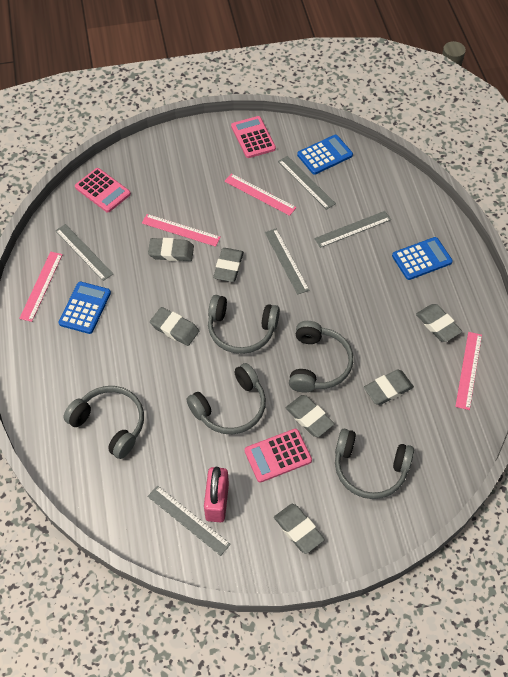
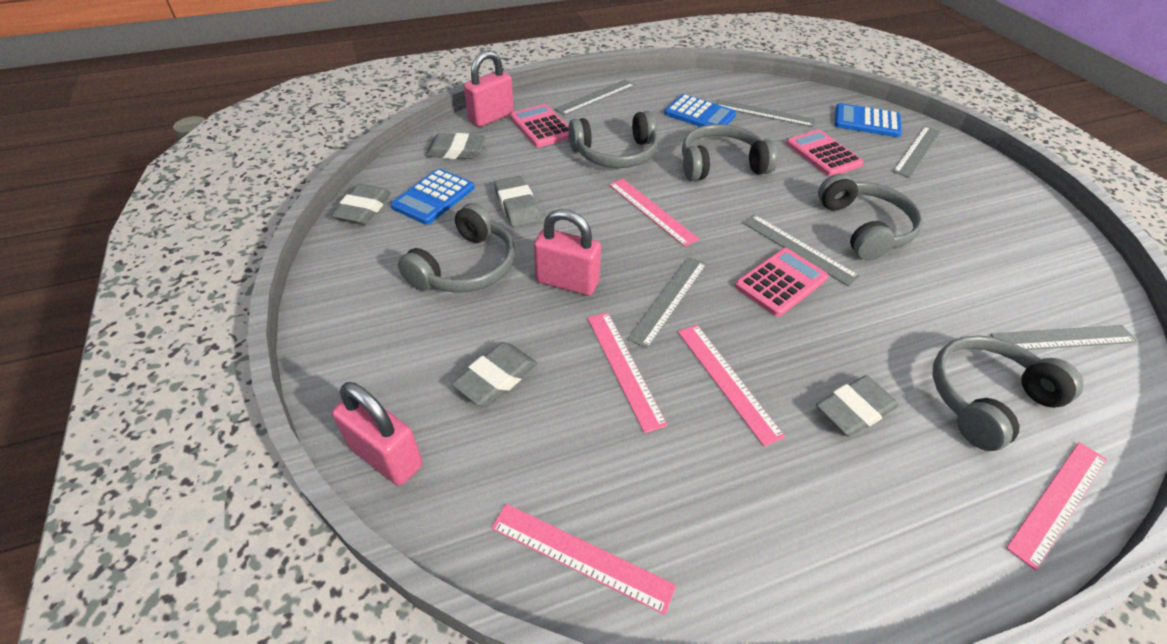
grey eraser: 7 -> 5
grey ruler: 5 -> 6
pink padlock: 1 -> 3
pink ruler: 4 -> 5

